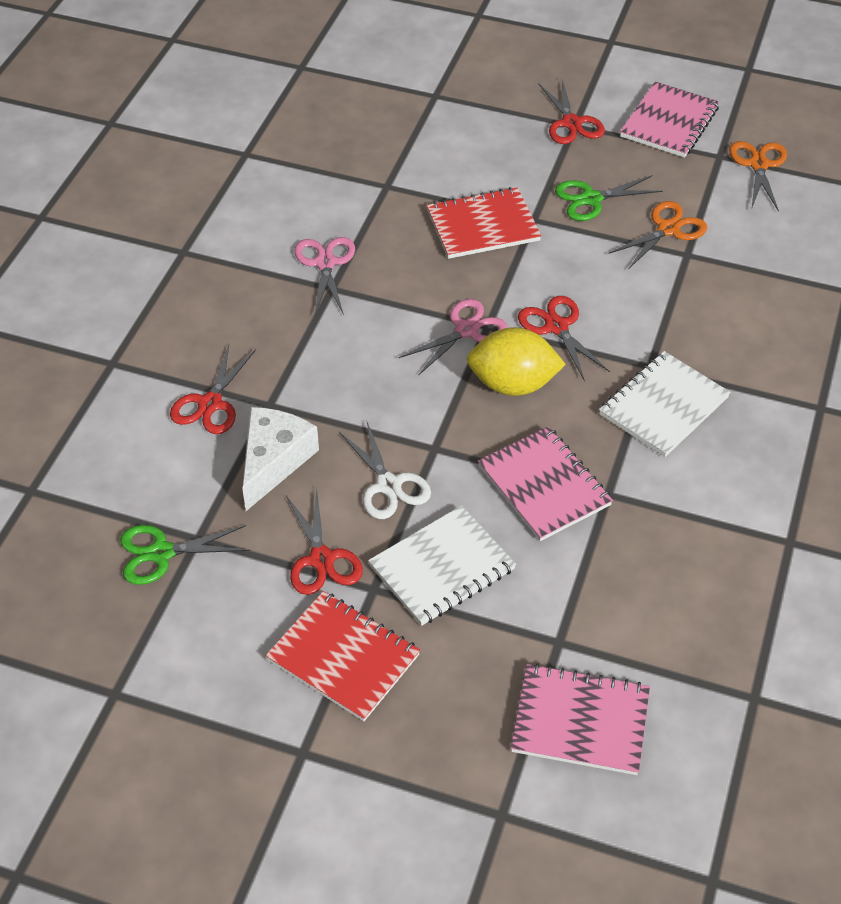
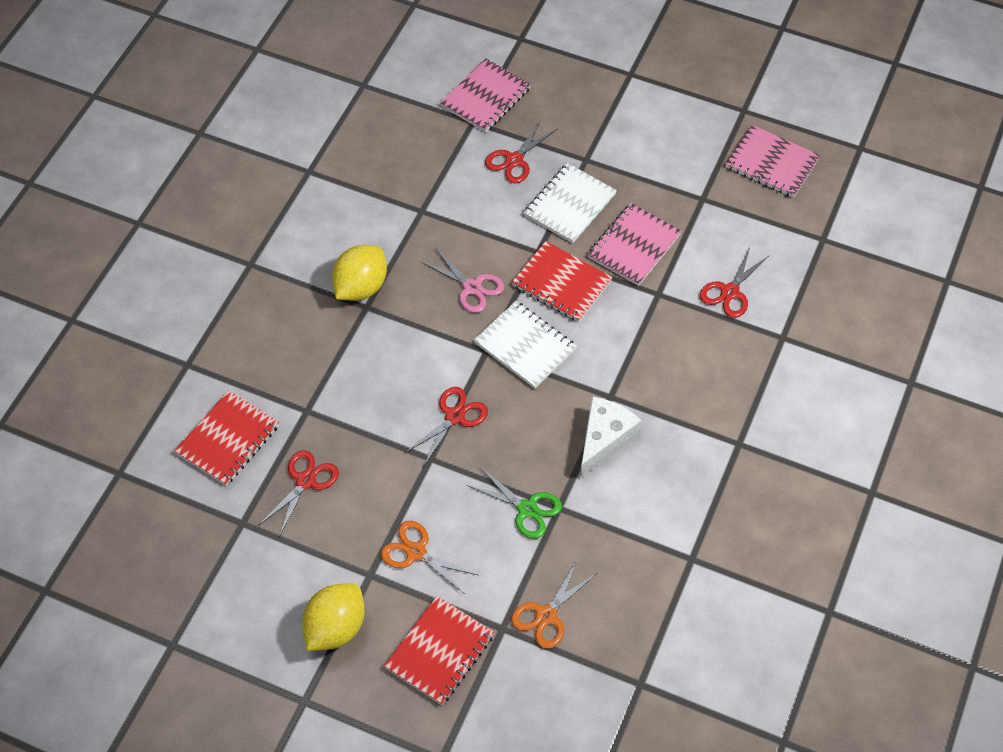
green scissors: 2 -> 1
pink scissors: 2 -> 1
red notebook: 2 -> 3
white scissors: 1 -> 0
yellow lemon: 1 -> 2

